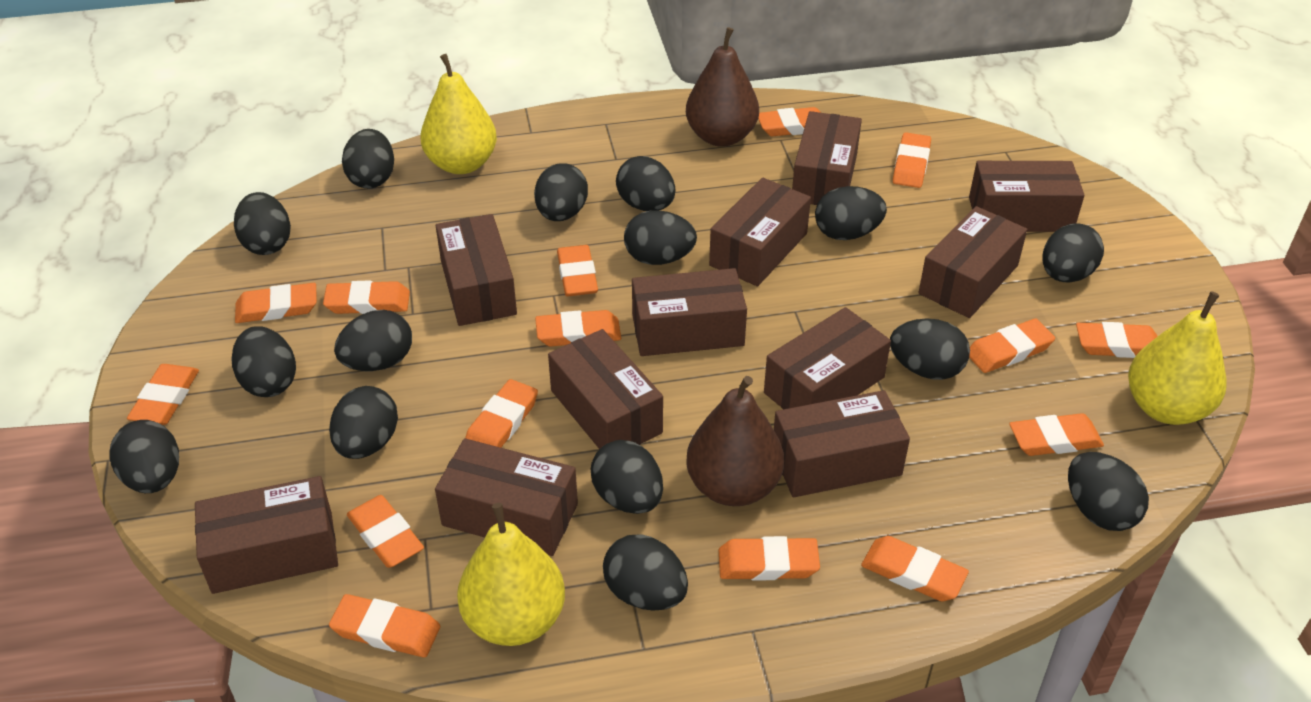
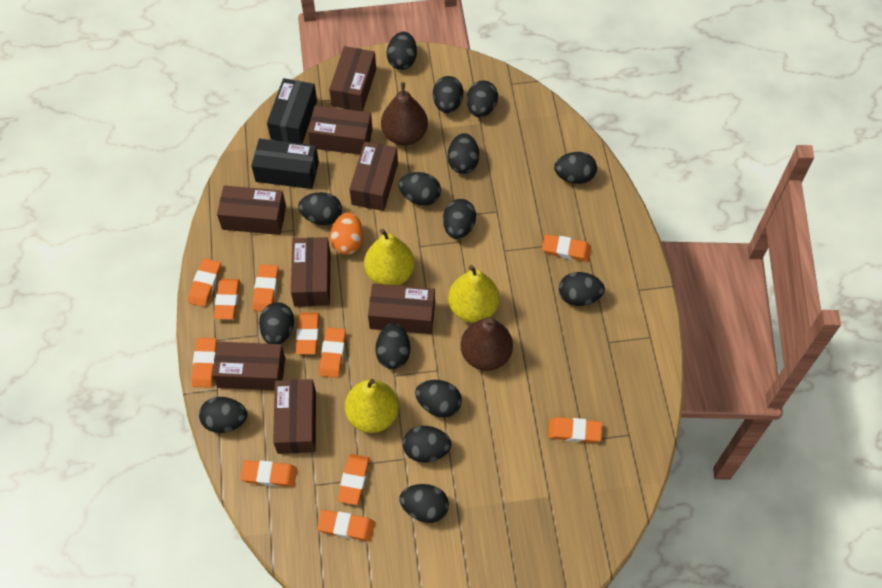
black box: 0 -> 2
brown box: 11 -> 8
orange egg: 0 -> 1
orange eraser: 15 -> 11

